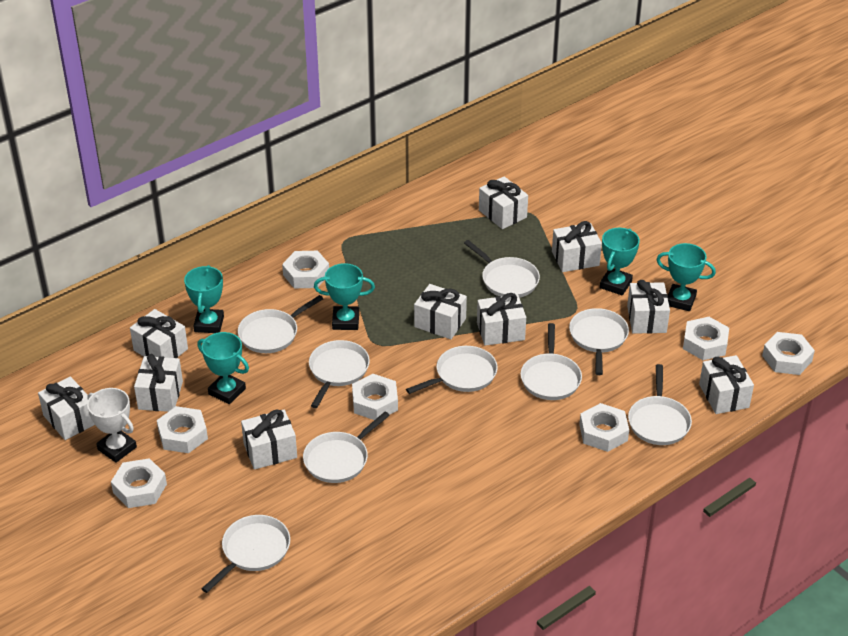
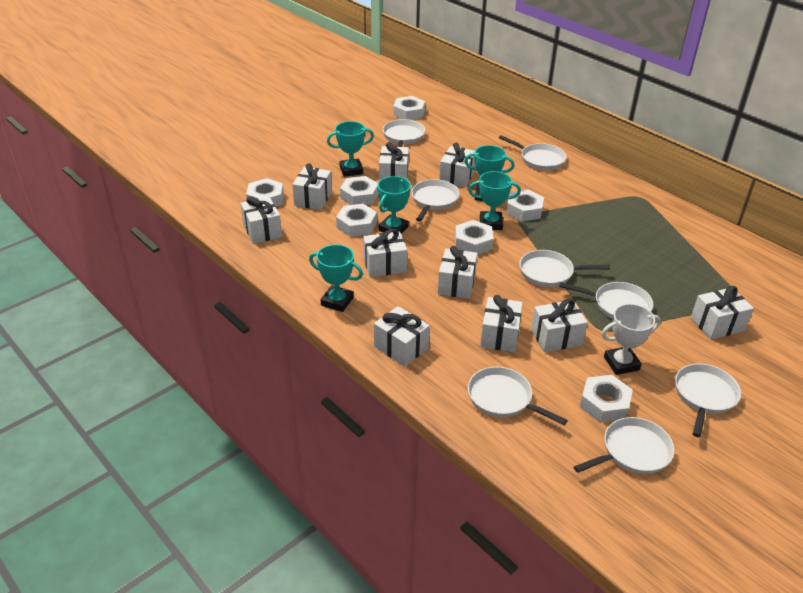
white pan: 9 -> 8

